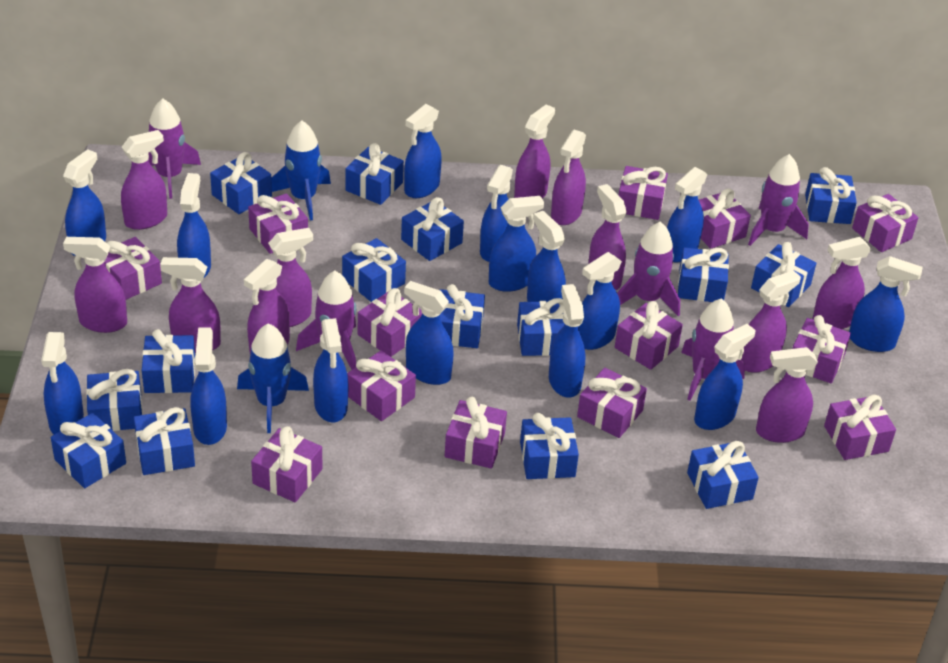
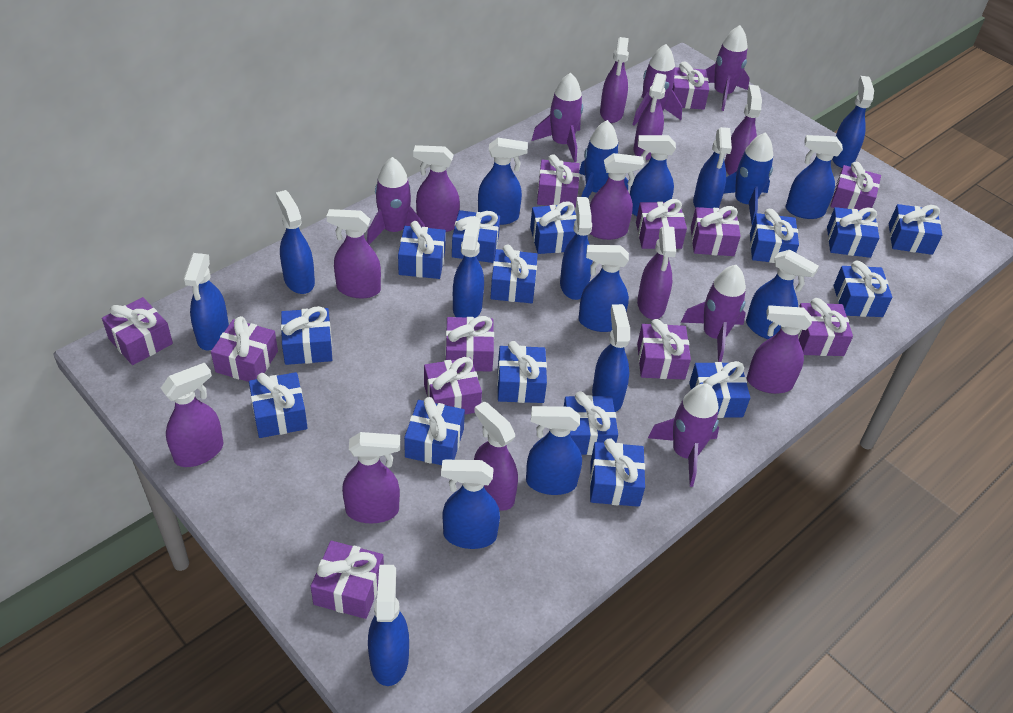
purple gift: 13 -> 12
purple rocket: 5 -> 6

